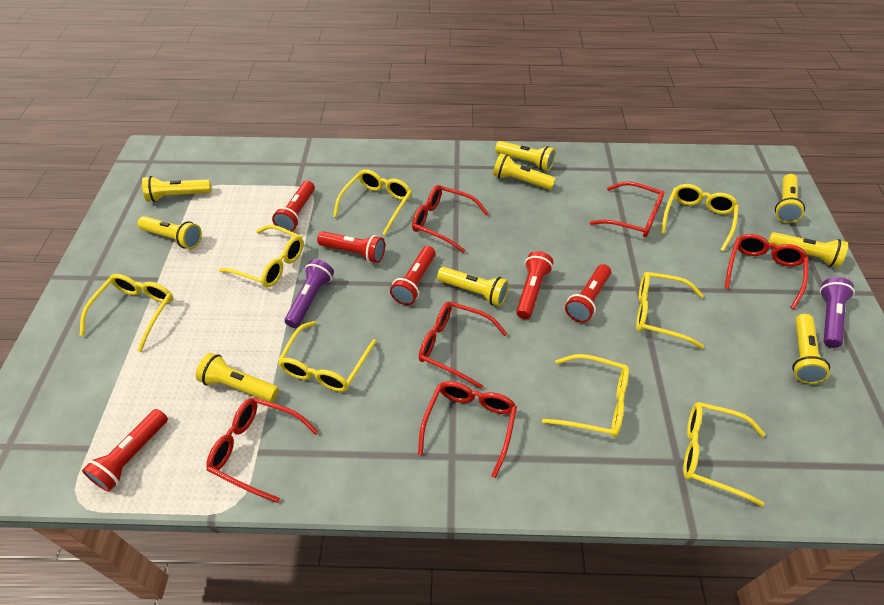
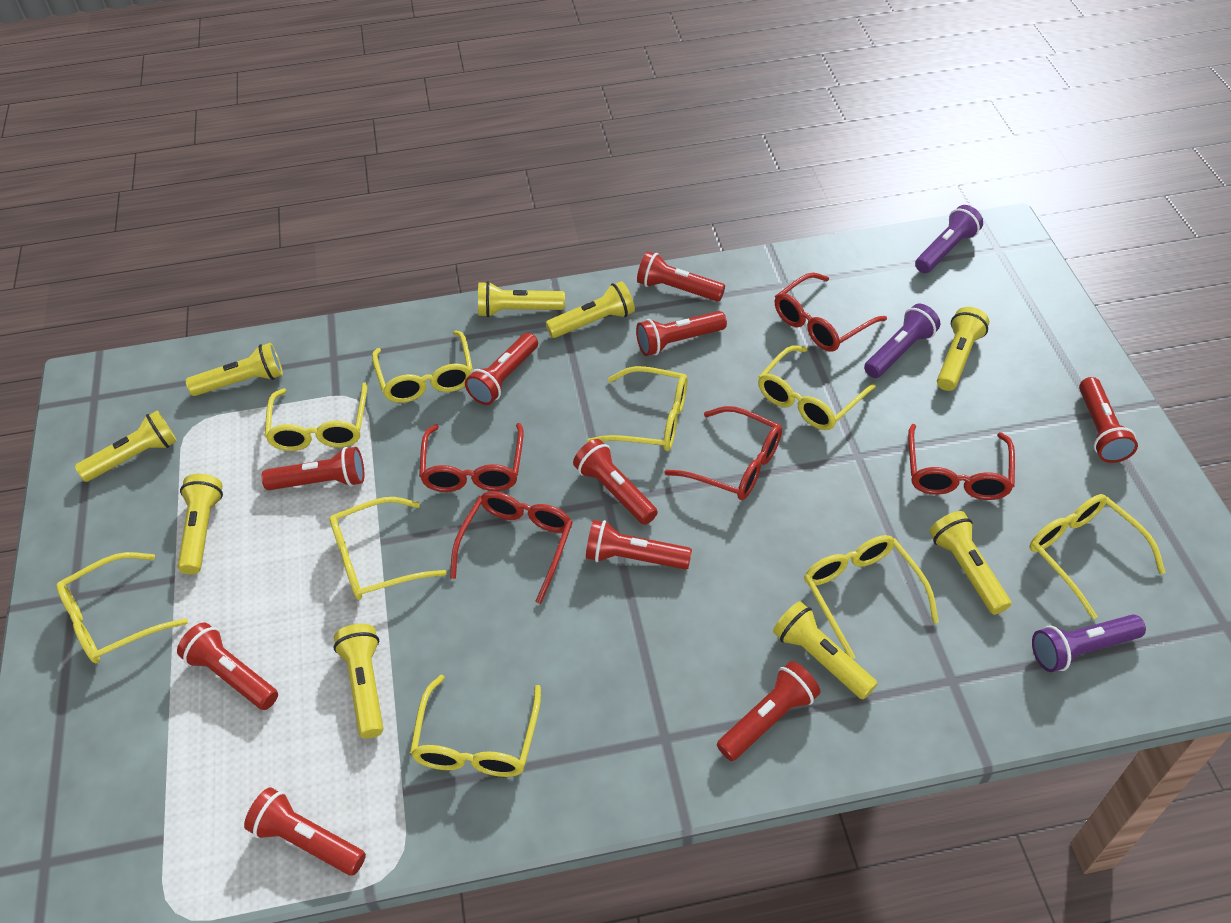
purple flashlight: 2 -> 3
red flashlight: 6 -> 10
red glasses: 6 -> 5
yellow glasses: 8 -> 9

